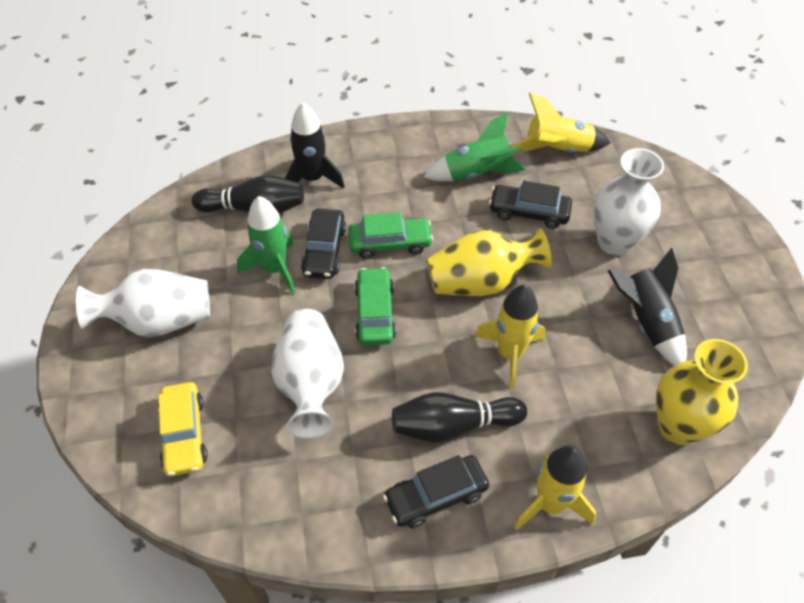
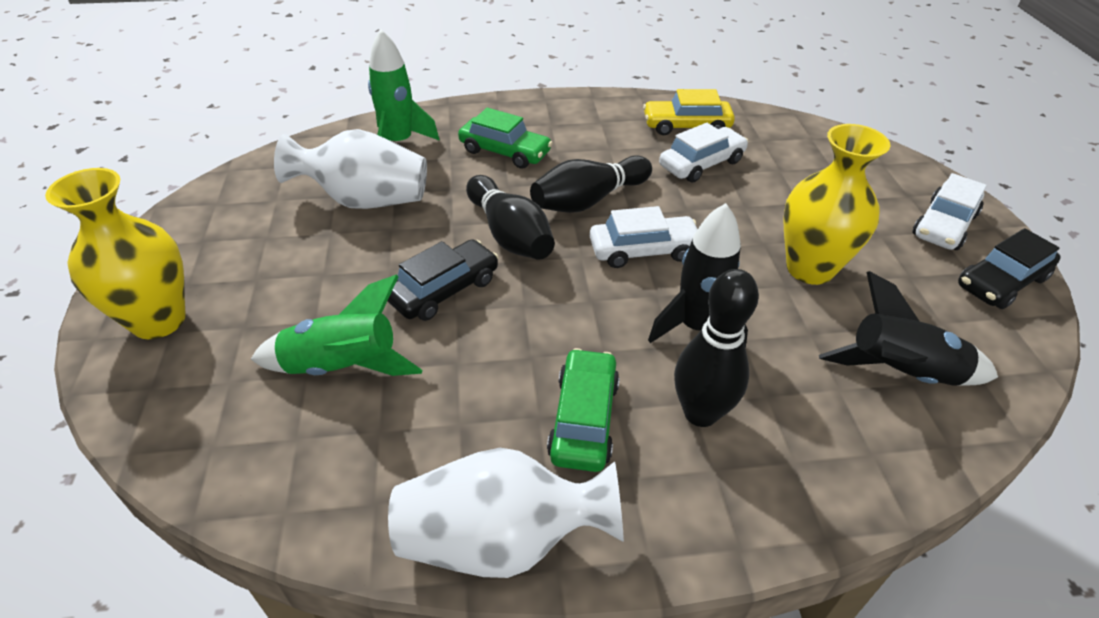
black bowling pin: 2 -> 3
black car: 3 -> 2
white car: 0 -> 3
white vase: 3 -> 2
yellow rocket: 3 -> 0

